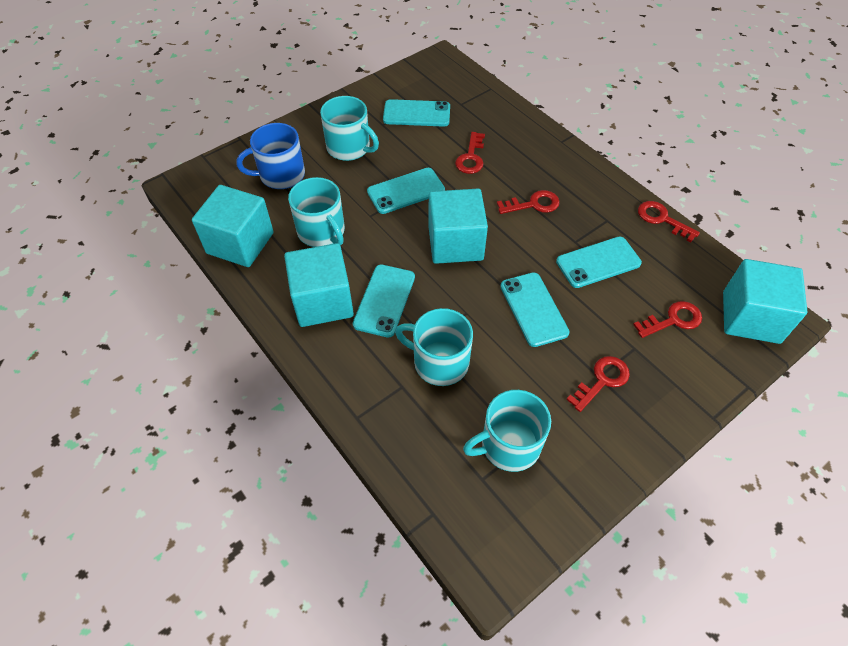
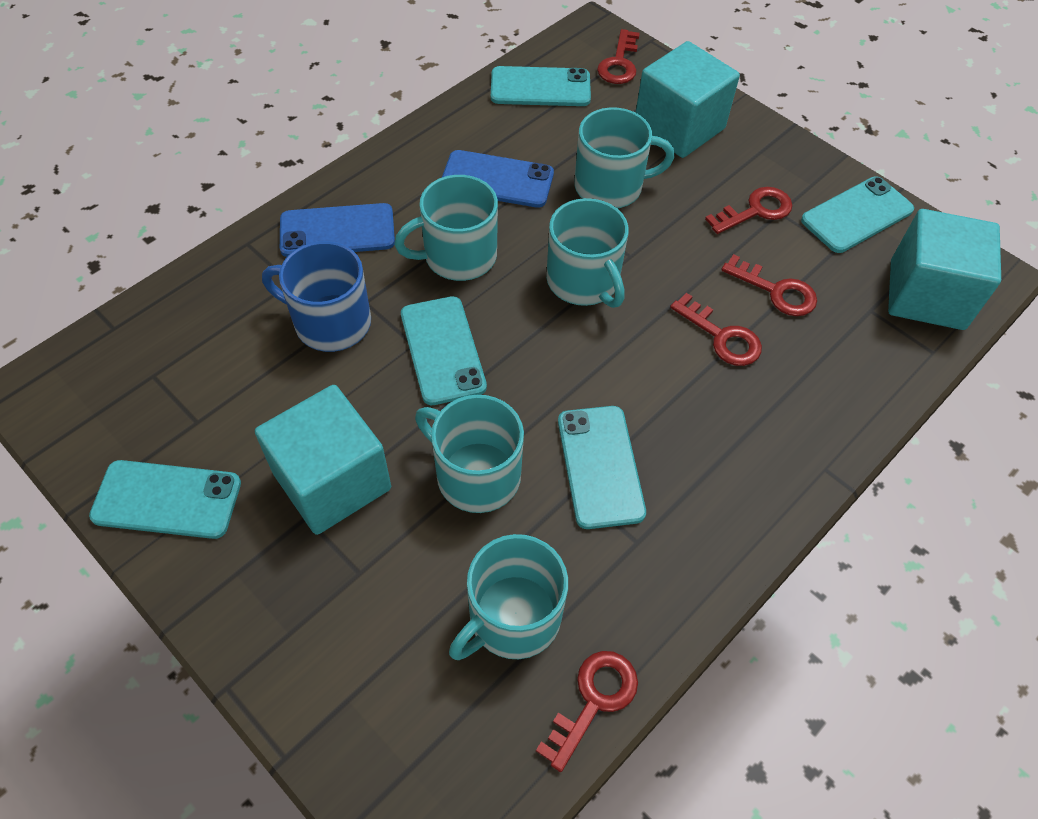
blue phone: 0 -> 2
turquoise cube: 4 -> 3
turquoise mug: 4 -> 5

